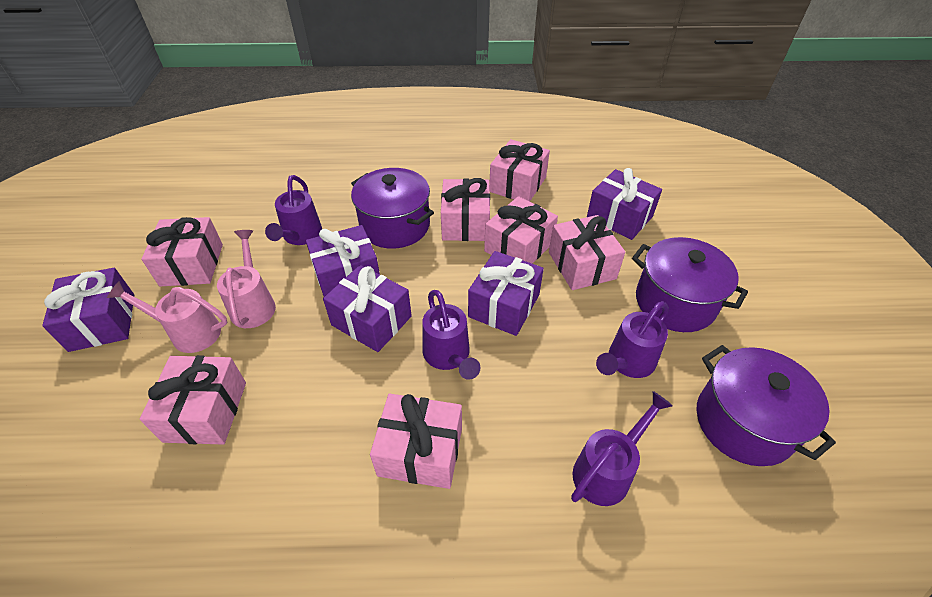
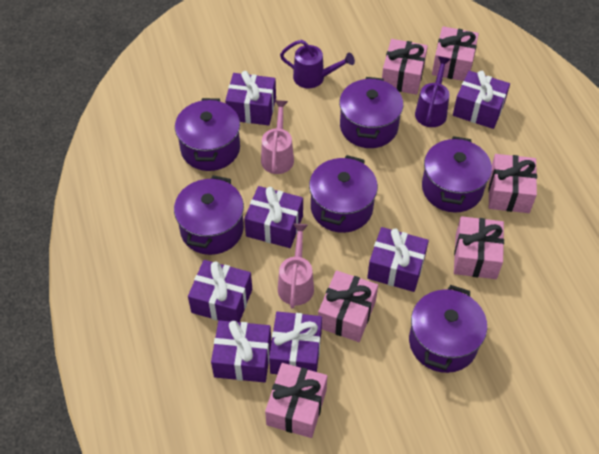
pink gift: 7 -> 6
purple gift: 5 -> 7
purple pot: 3 -> 6
purple watering can: 4 -> 2

